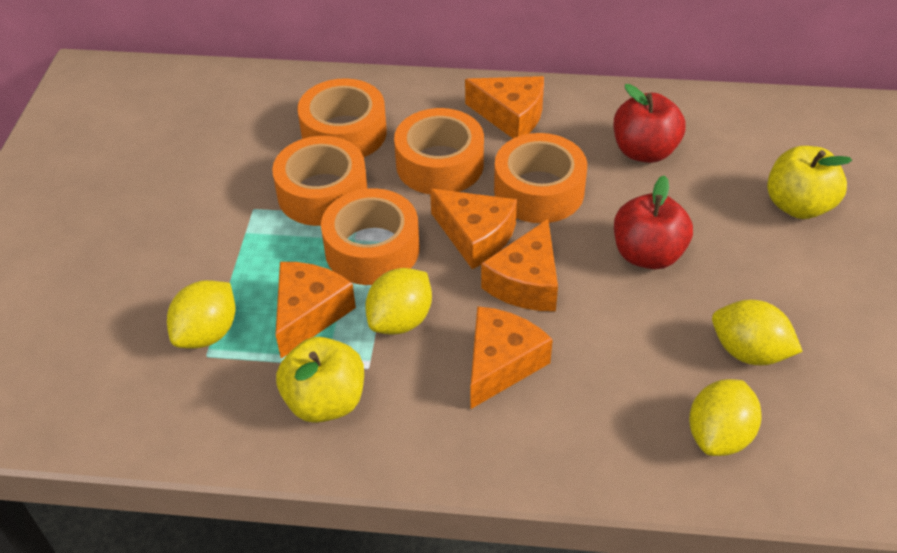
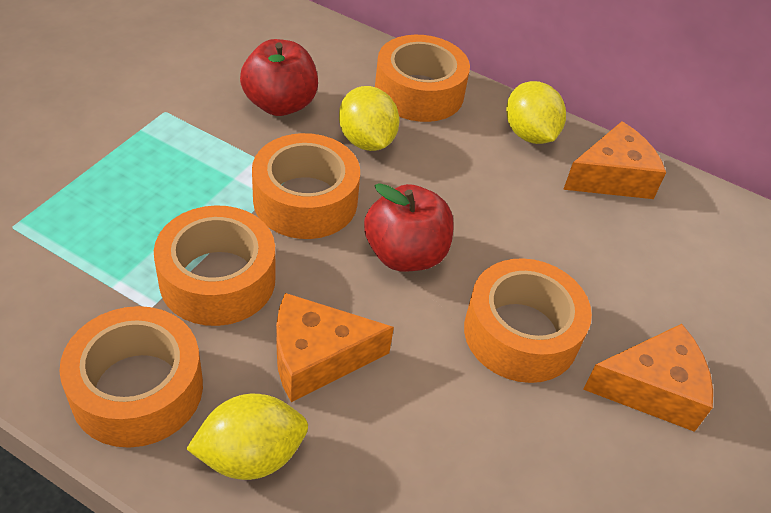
orange cheese: 5 -> 3
yellow apple: 2 -> 0
yellow lemon: 4 -> 3

